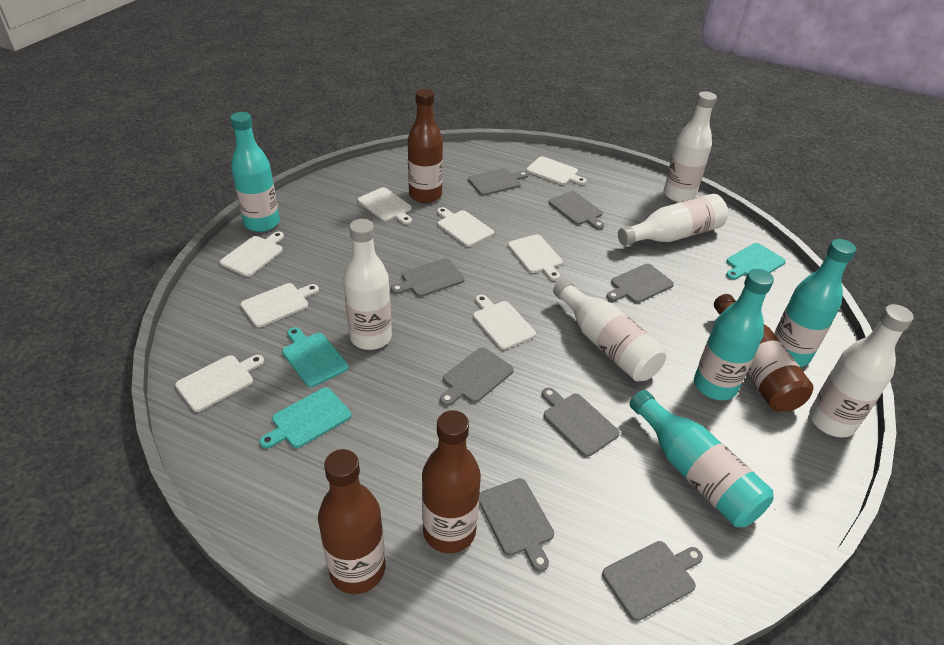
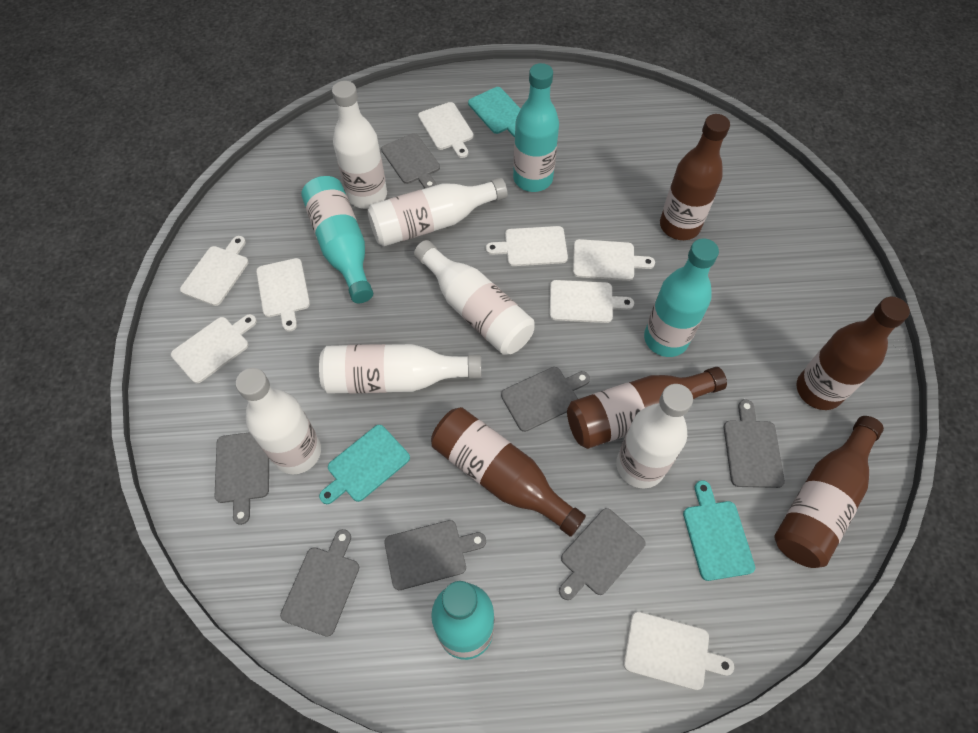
brown bottle: 4 -> 5
grey cutting board: 8 -> 7
white bottle: 5 -> 6

